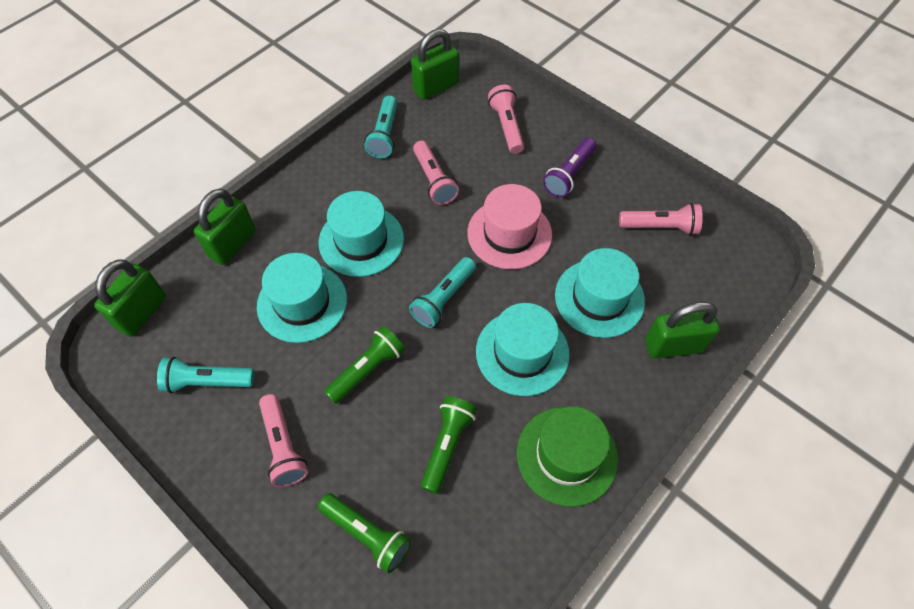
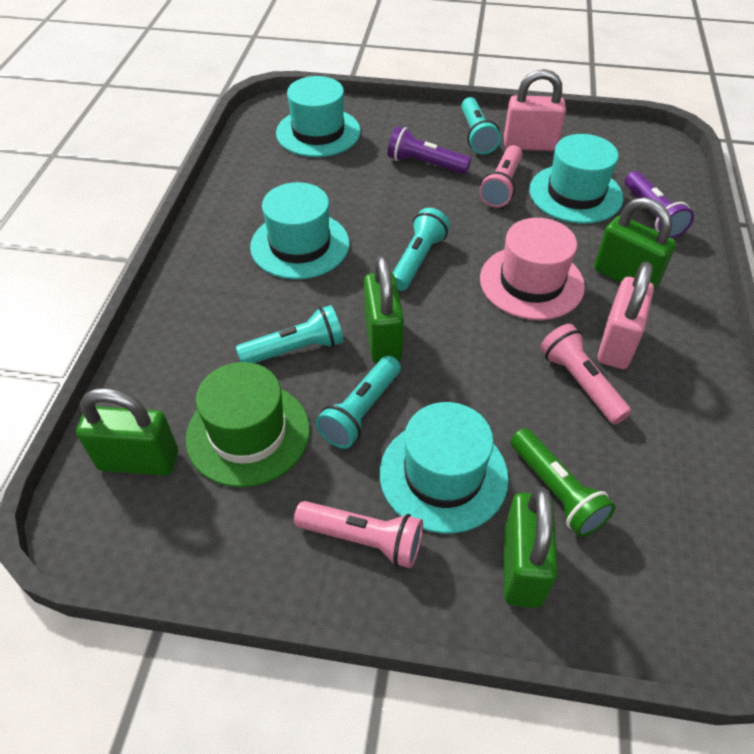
green flashlight: 3 -> 1
pink flashlight: 4 -> 3
pink padlock: 0 -> 2
purple flashlight: 1 -> 2
turquoise flashlight: 3 -> 4

